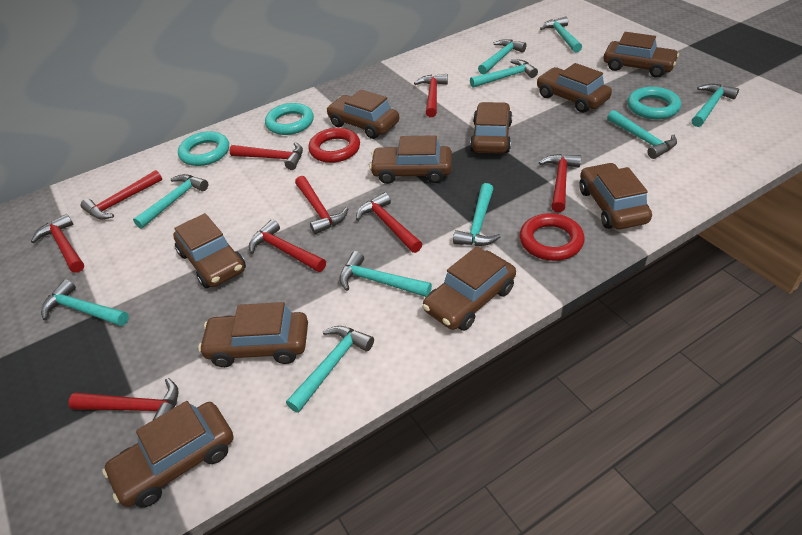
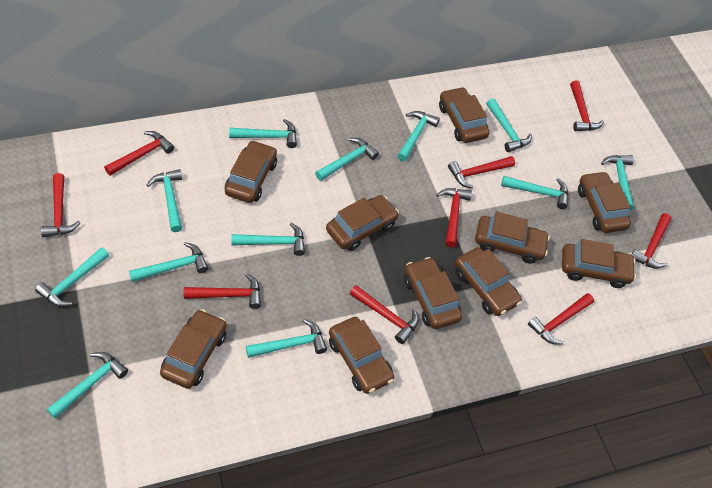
red ring: 2 -> 0
turquoise hammer: 10 -> 12
turquoise ring: 3 -> 0

